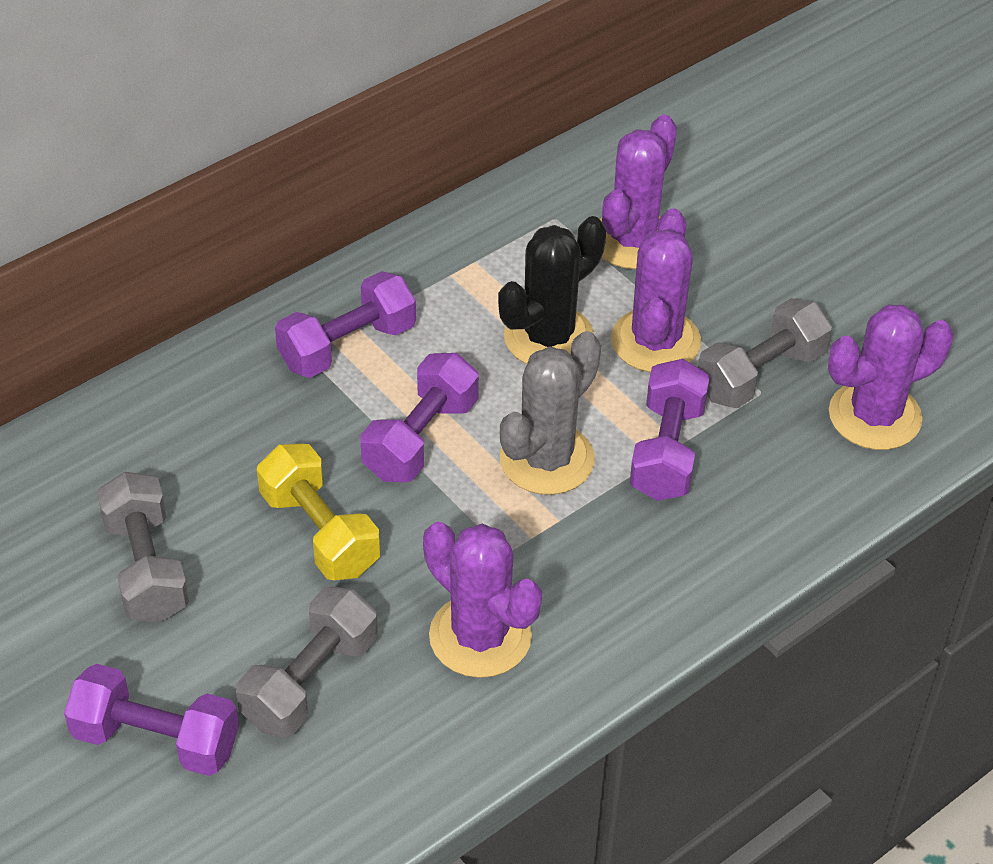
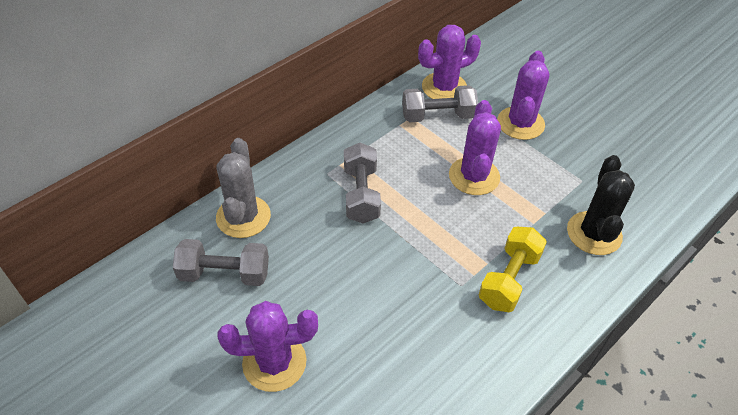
purple dumbbell: 4 -> 0

